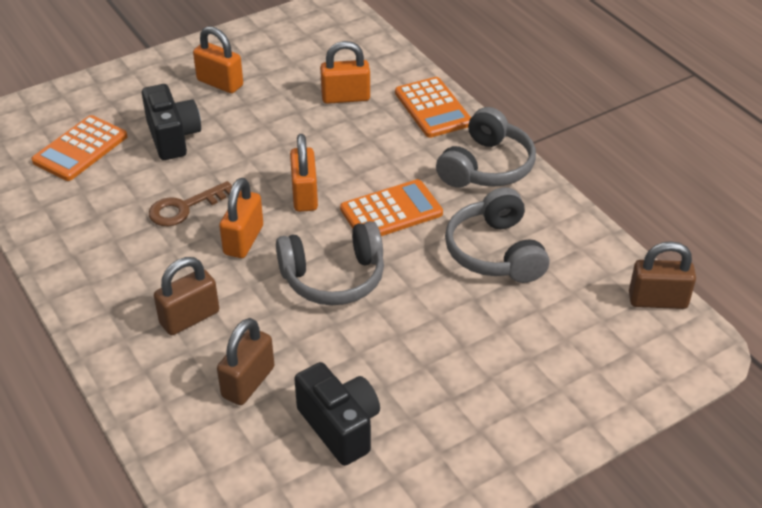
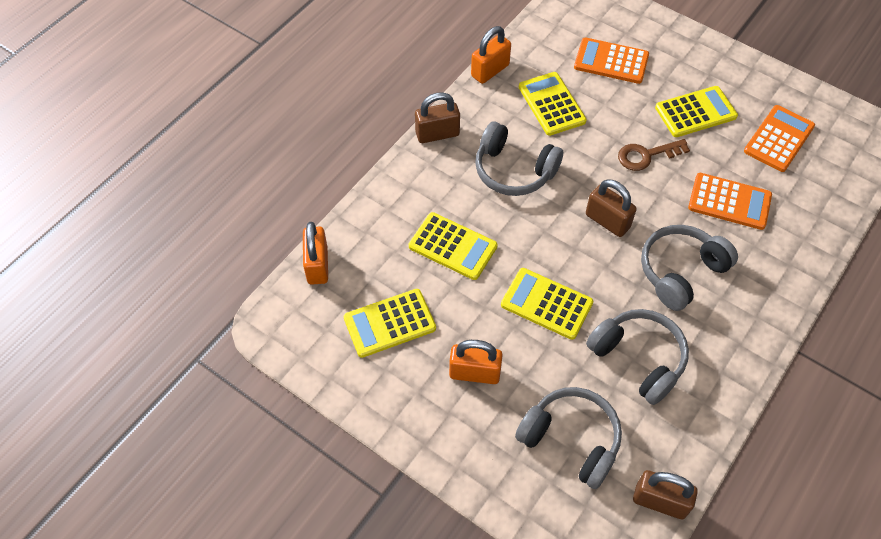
black camera: 2 -> 0
grey headphones: 3 -> 4
orange padlock: 4 -> 3
yellow calculator: 0 -> 5

